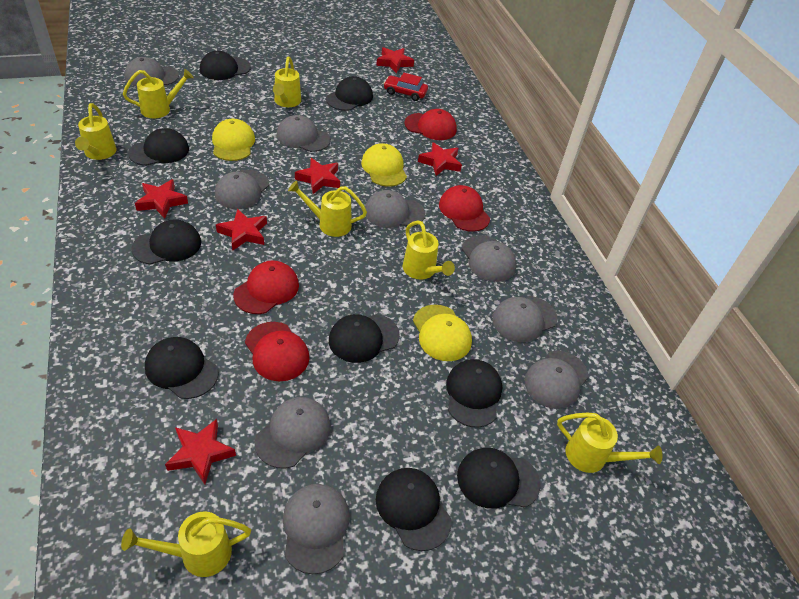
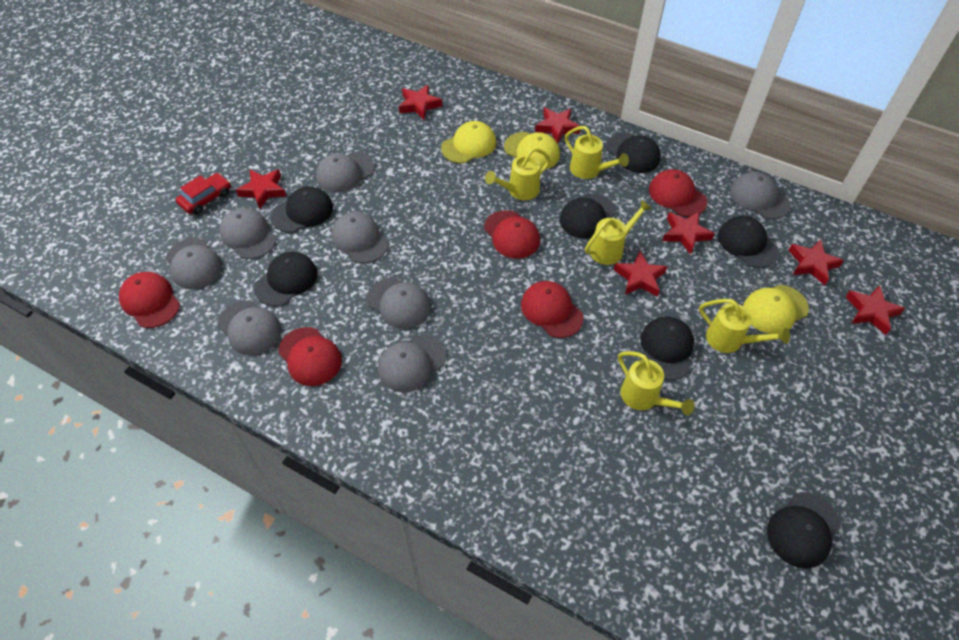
black cap: 9 -> 7
grey cap: 9 -> 8
red cap: 4 -> 5
red star: 6 -> 7
yellow watering can: 7 -> 5

